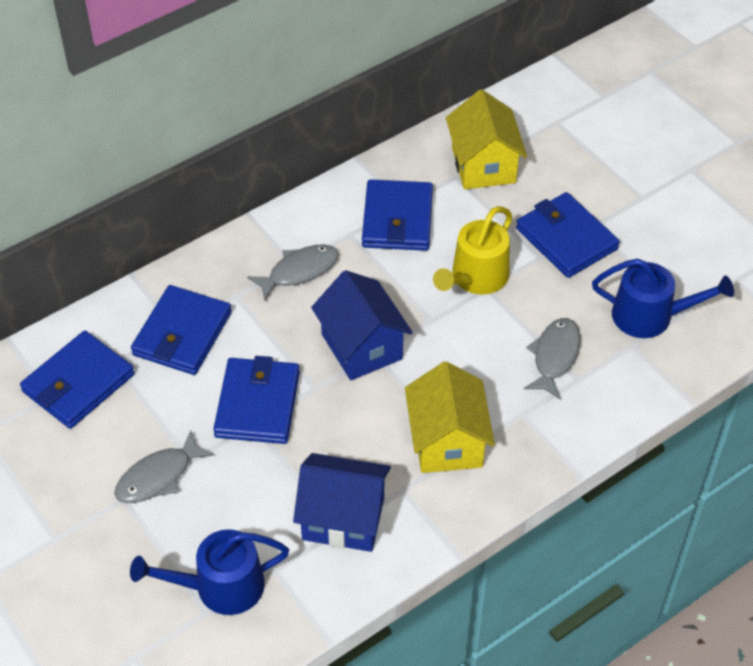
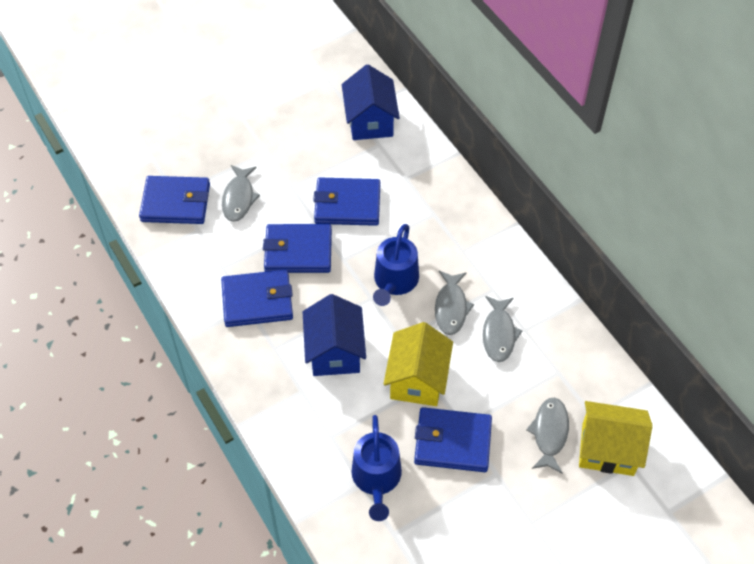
grey fish: 3 -> 4
yellow watering can: 1 -> 0

